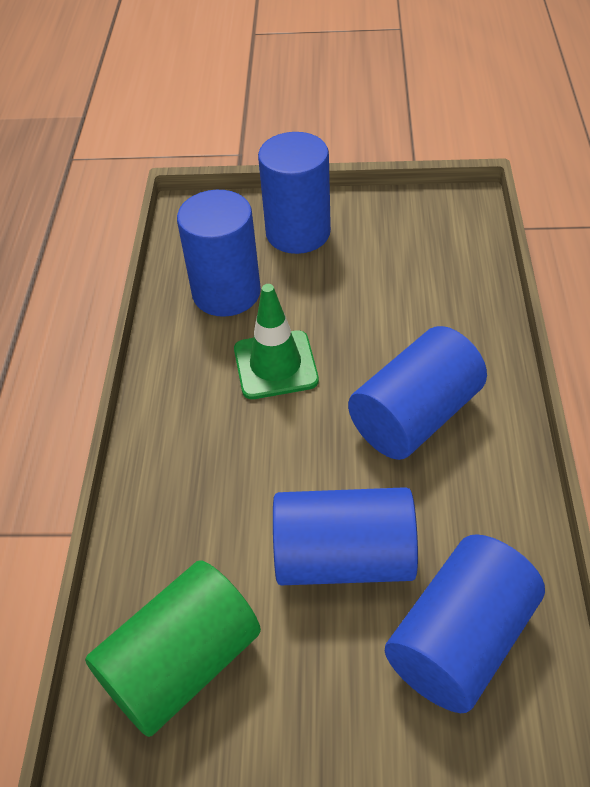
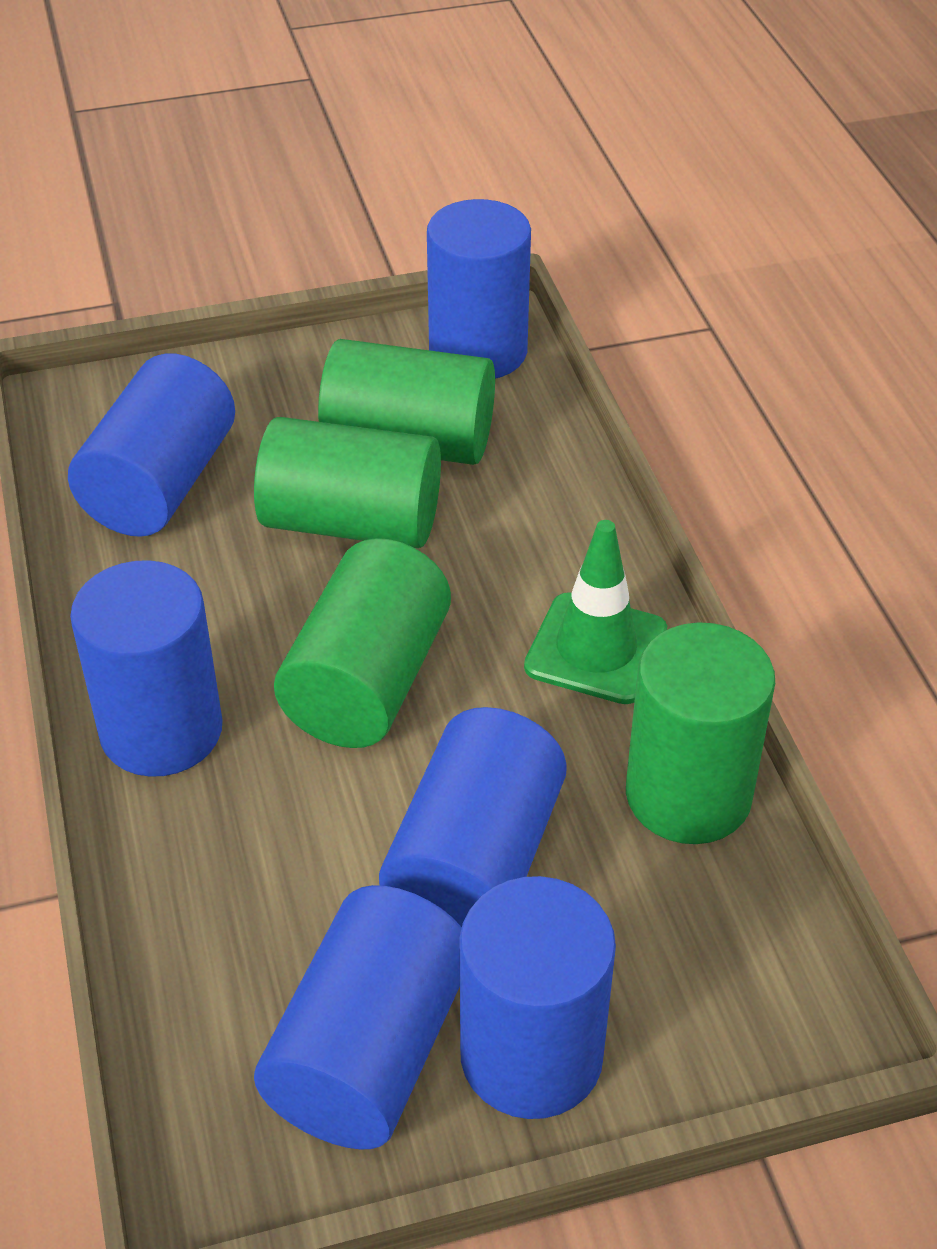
blue cylinder: 5 -> 6
green cylinder: 1 -> 4

